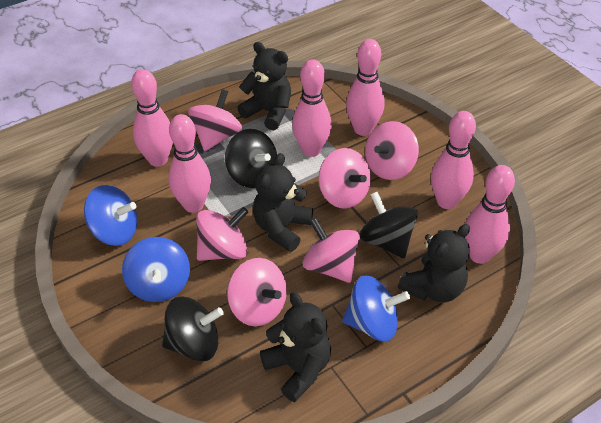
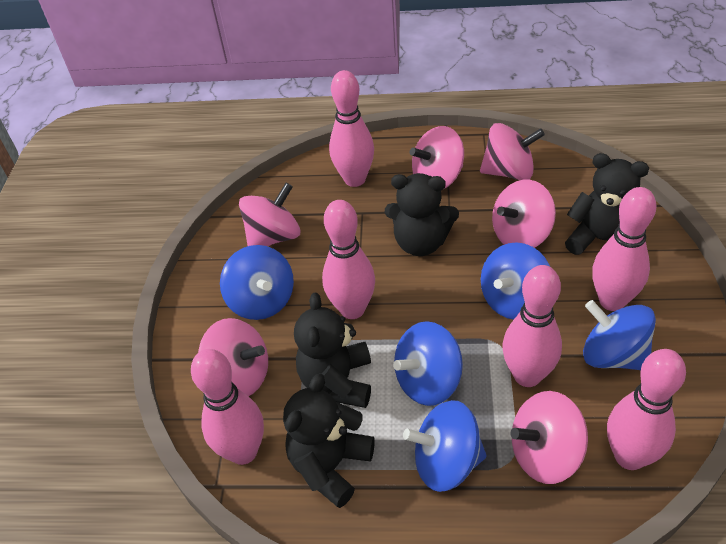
black spinning top: 3 -> 0
blue spinning top: 3 -> 5

